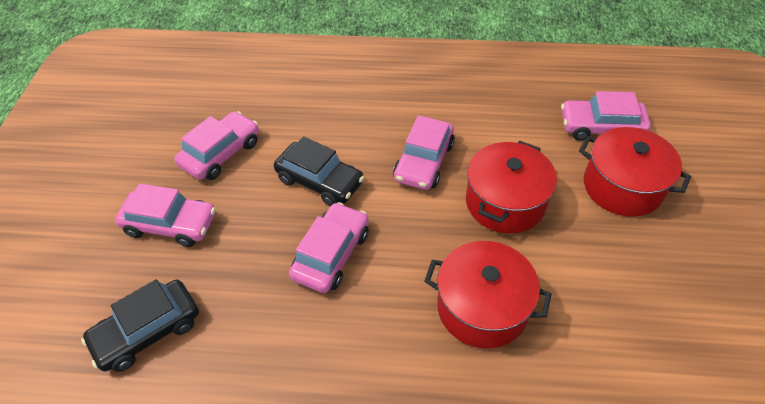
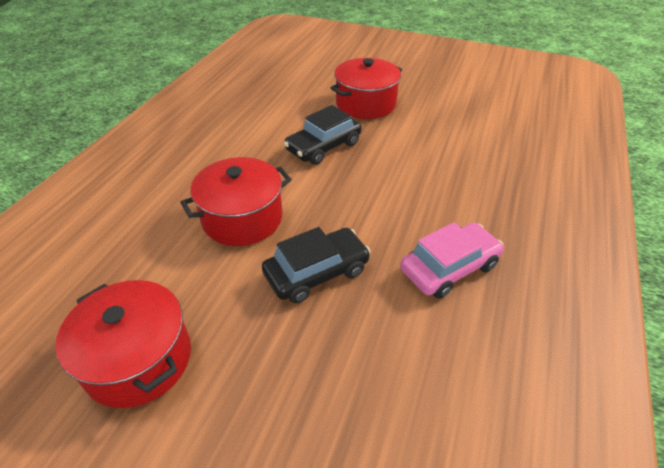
pink car: 5 -> 1

